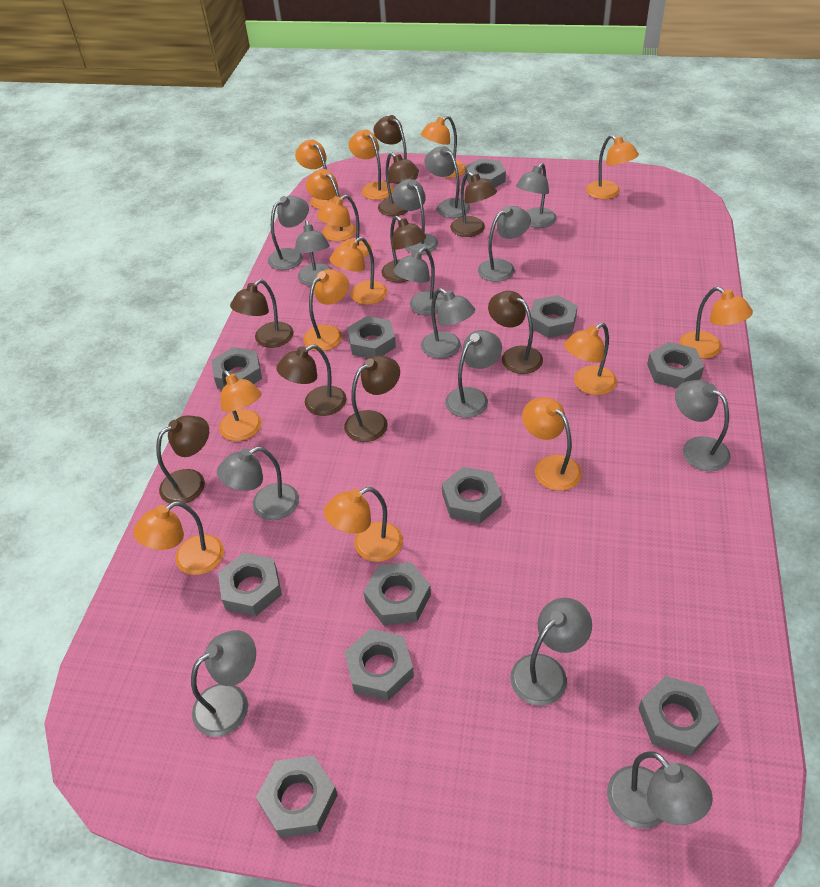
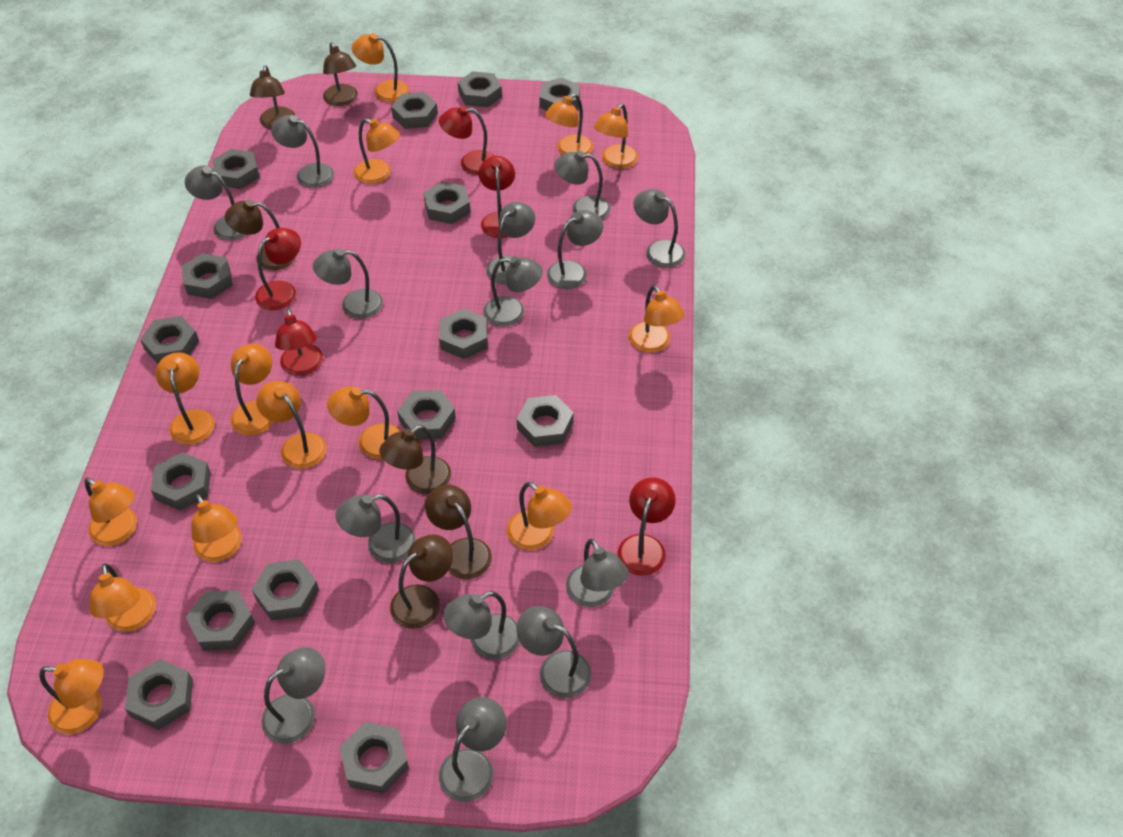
brown lamp: 9 -> 6
grey nut: 11 -> 15
red lamp: 0 -> 5

